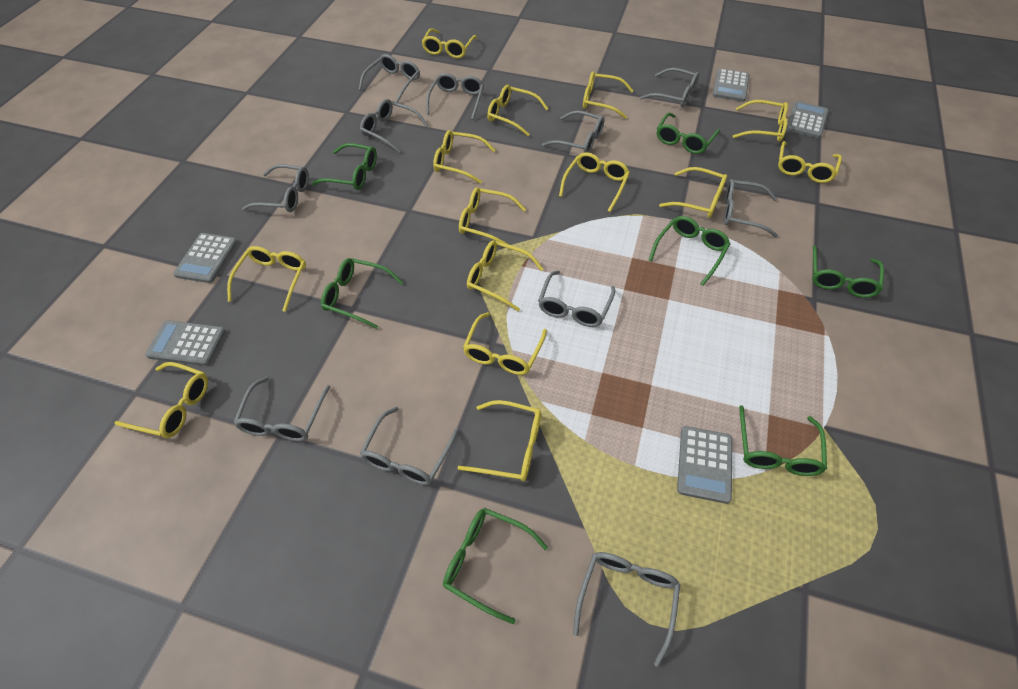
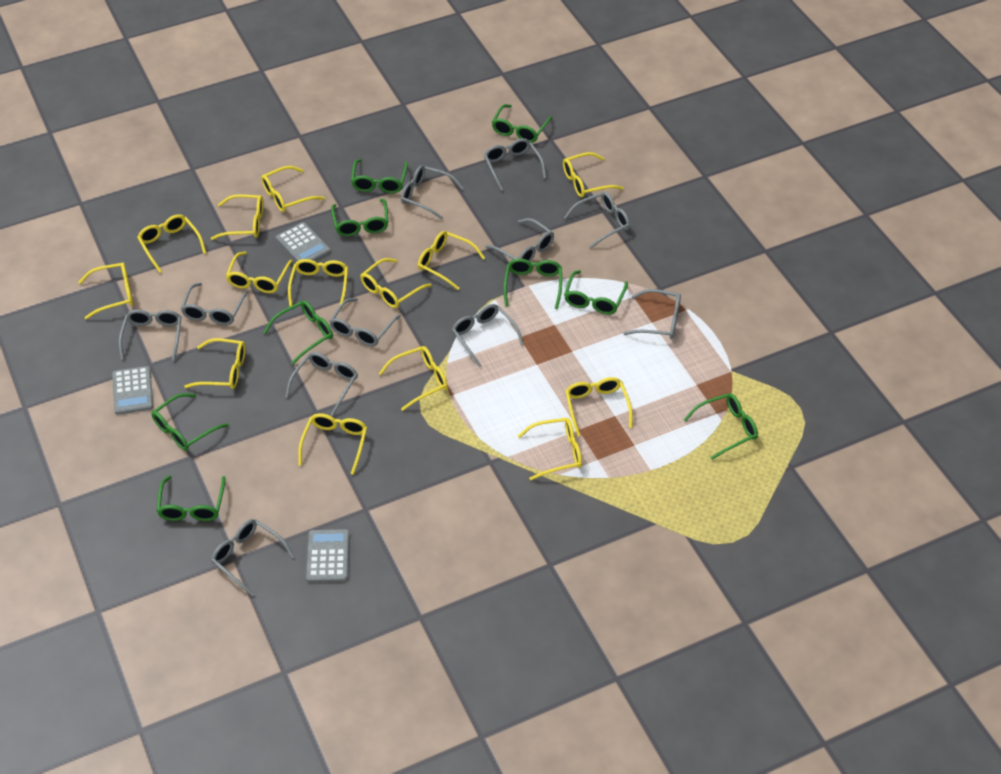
green glasses: 7 -> 9
grey calculator: 5 -> 3

